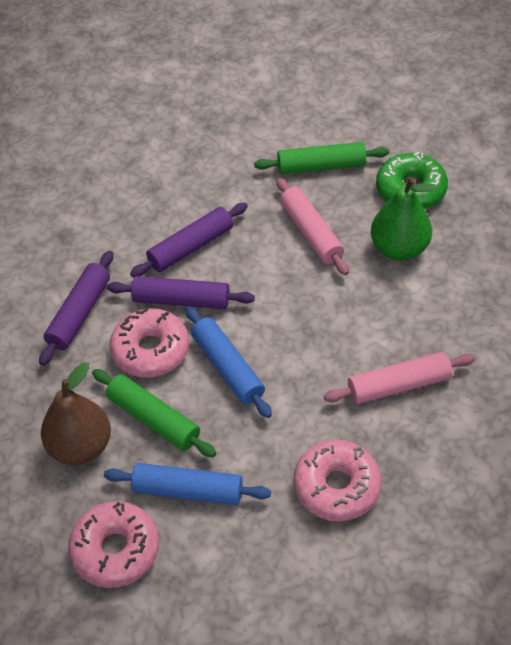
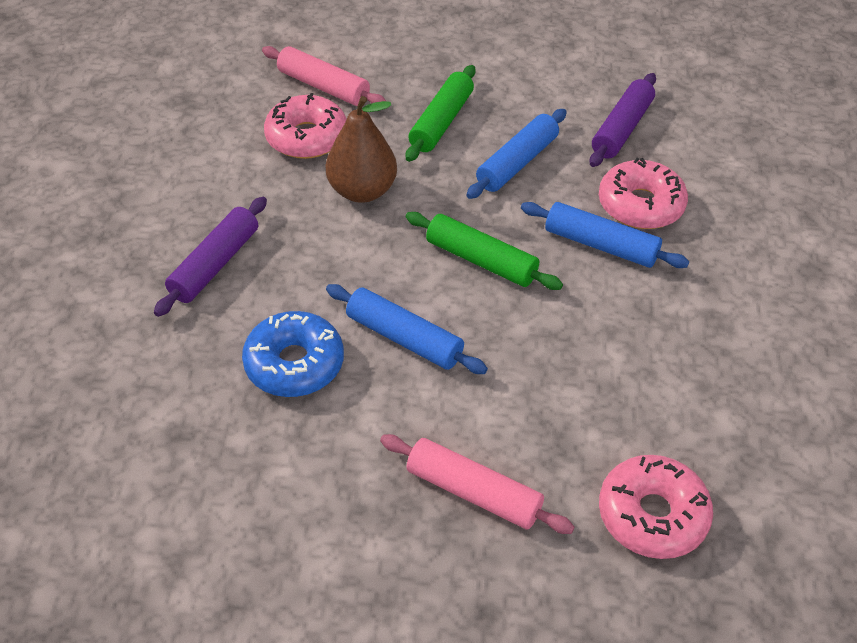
blue donut: 0 -> 1
blue rolling pin: 2 -> 3
green donut: 1 -> 0
green pear: 1 -> 0
purple rolling pin: 3 -> 2

